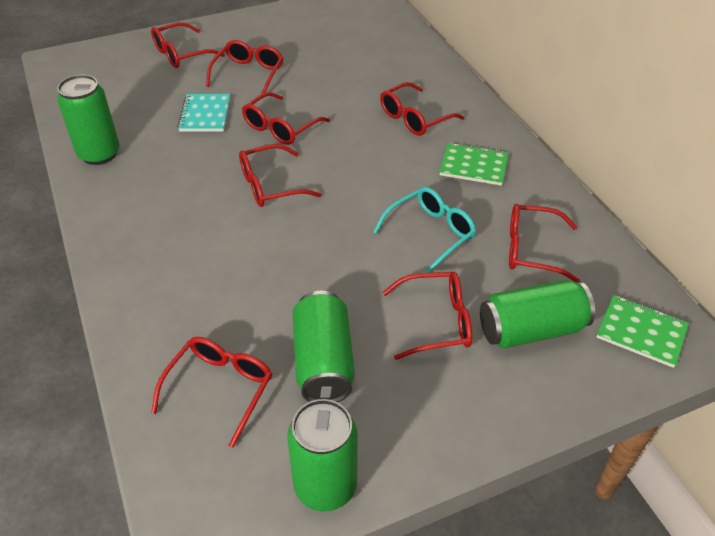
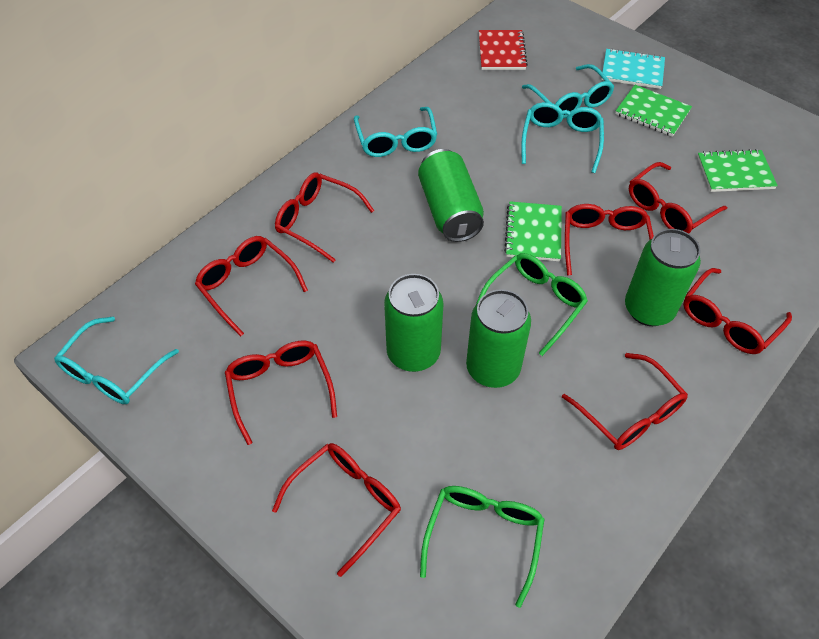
green glasses: 0 -> 2
green notebook: 2 -> 3
red notebook: 0 -> 1
turquoise glasses: 1 -> 4

